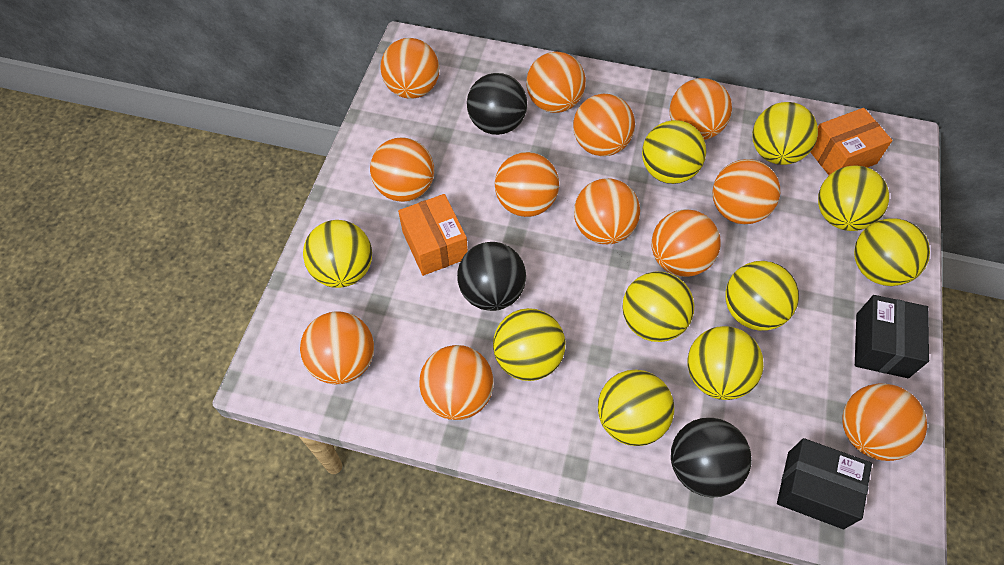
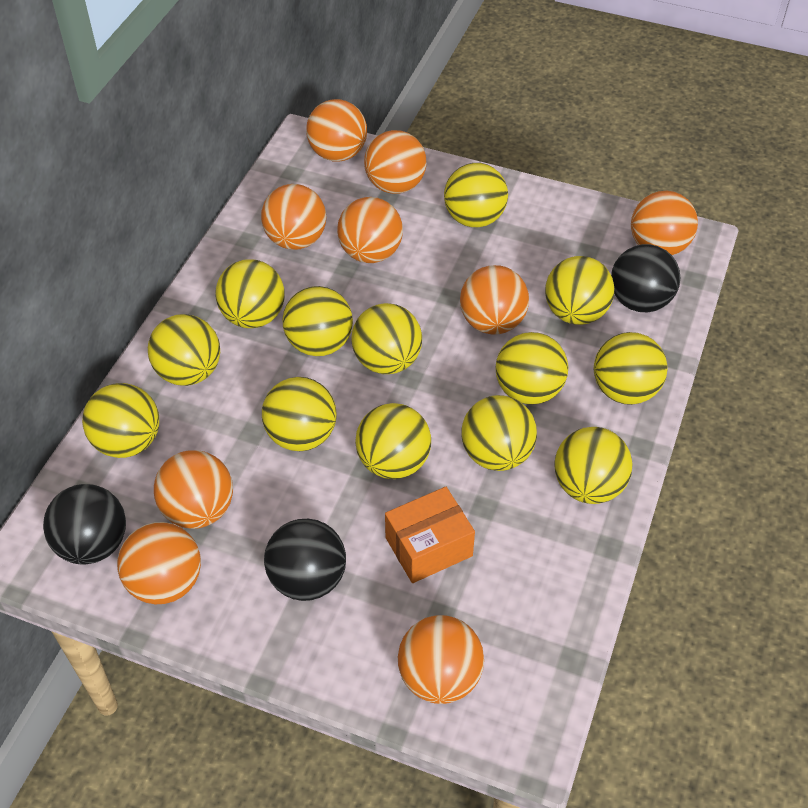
black box: 2 -> 0
orange ball: 12 -> 9
orange box: 2 -> 1
yellow ball: 10 -> 13

